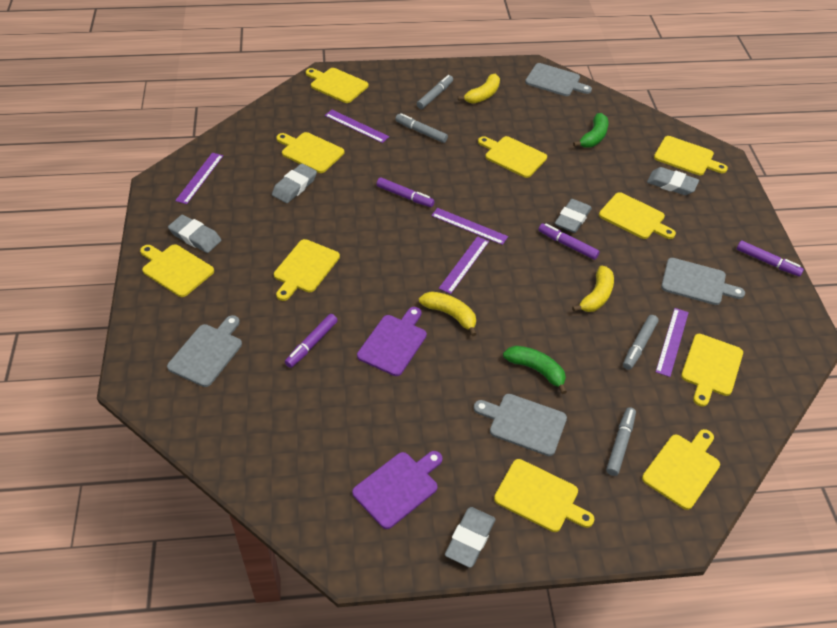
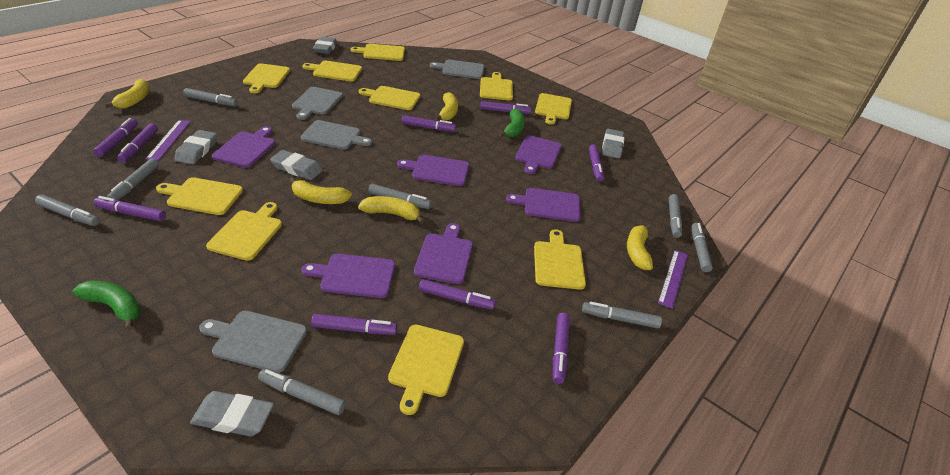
grey marker: 4 -> 8
purple cutting board: 2 -> 6
purple marker: 4 -> 9
purple ruler: 5 -> 2
yellow banana: 3 -> 5

